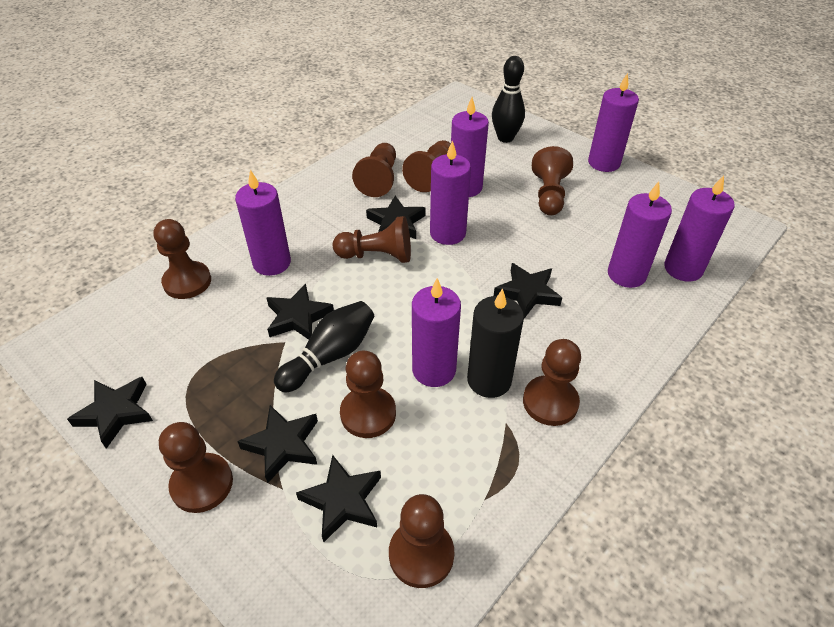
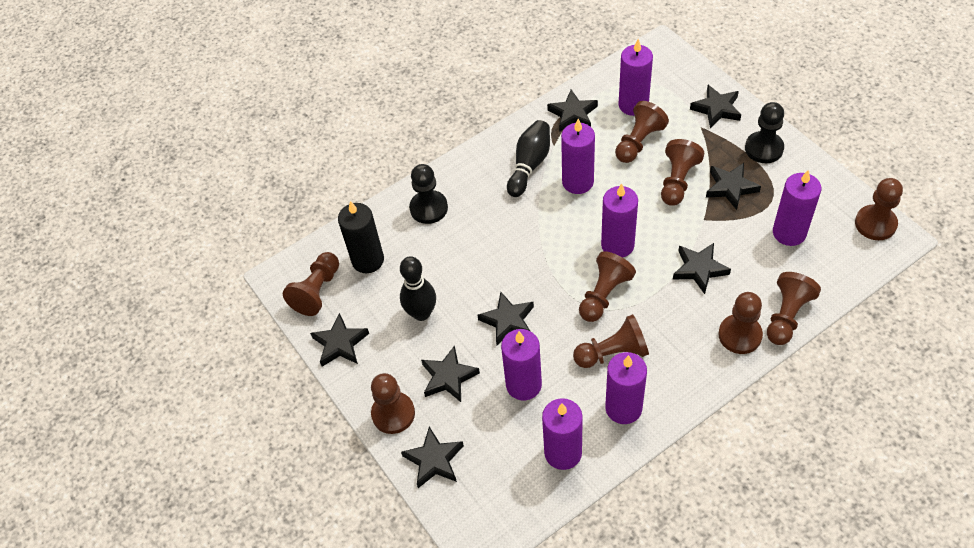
black pawn: 0 -> 2
black star: 6 -> 8

